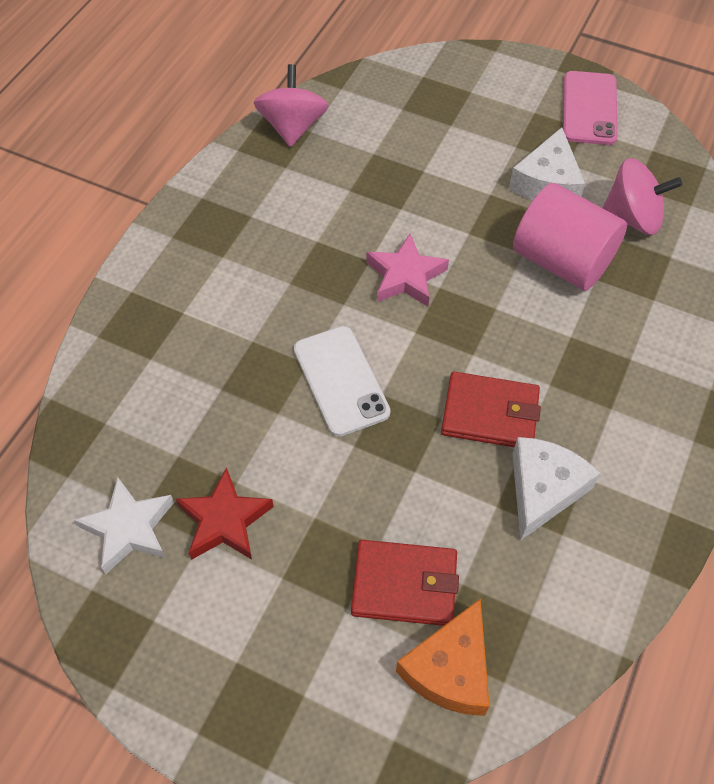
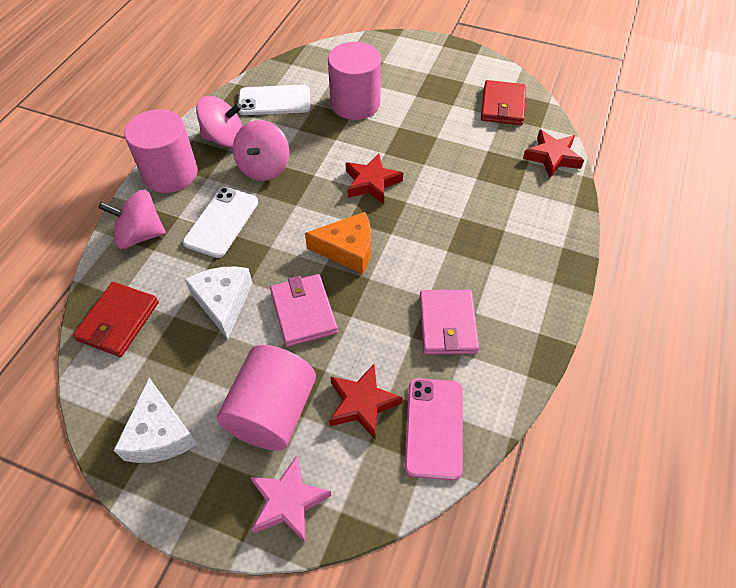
pink cylinder: 1 -> 3
pink spinning top: 2 -> 3
pink wallet: 0 -> 2
red star: 1 -> 3
white phone: 1 -> 2
white star: 1 -> 0

